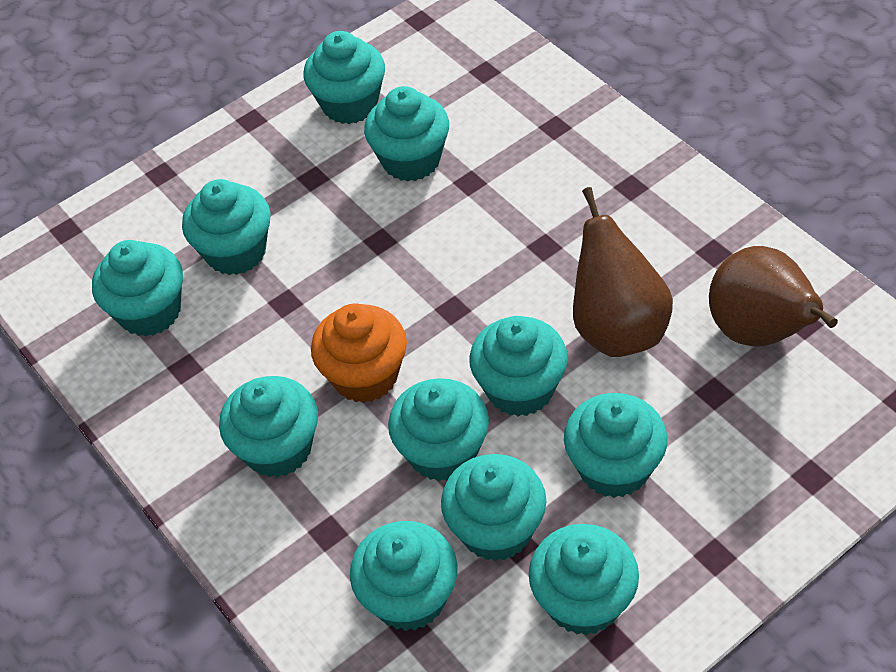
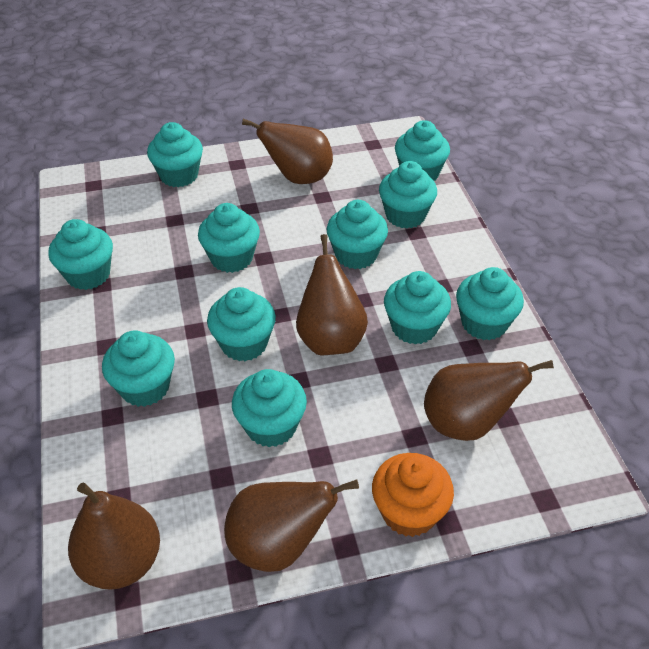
brown pear: 2 -> 5

